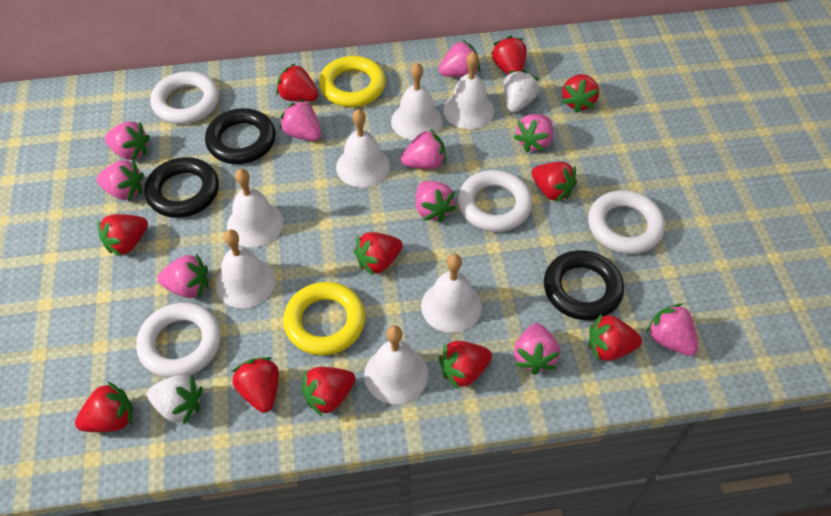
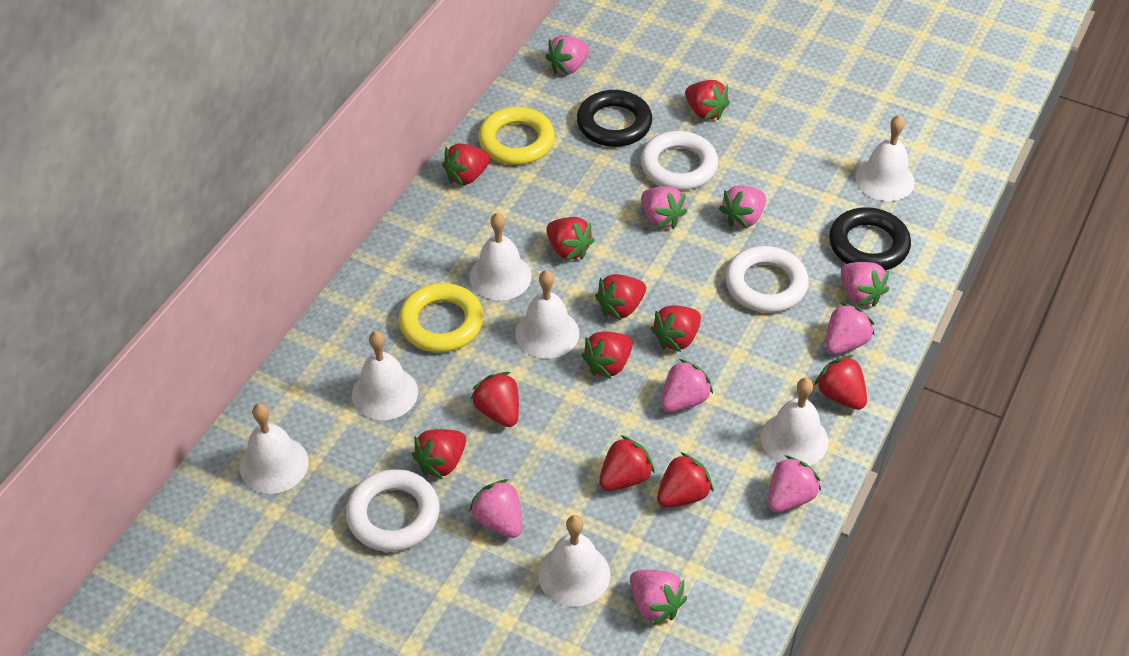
black ring: 3 -> 2
pink strawberry: 10 -> 9
white ring: 4 -> 3
white strawberry: 2 -> 0

